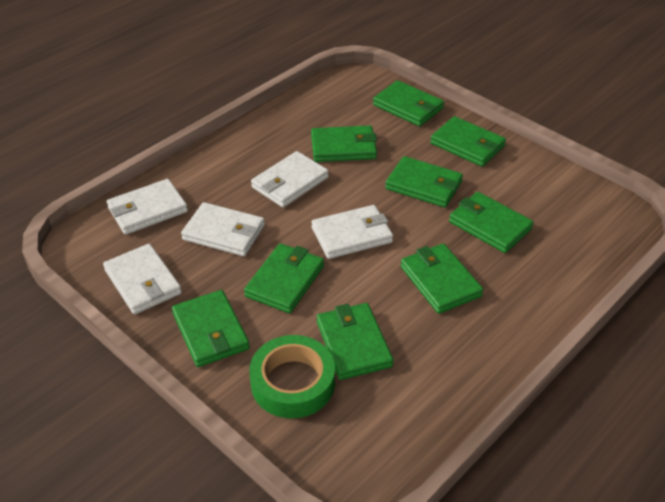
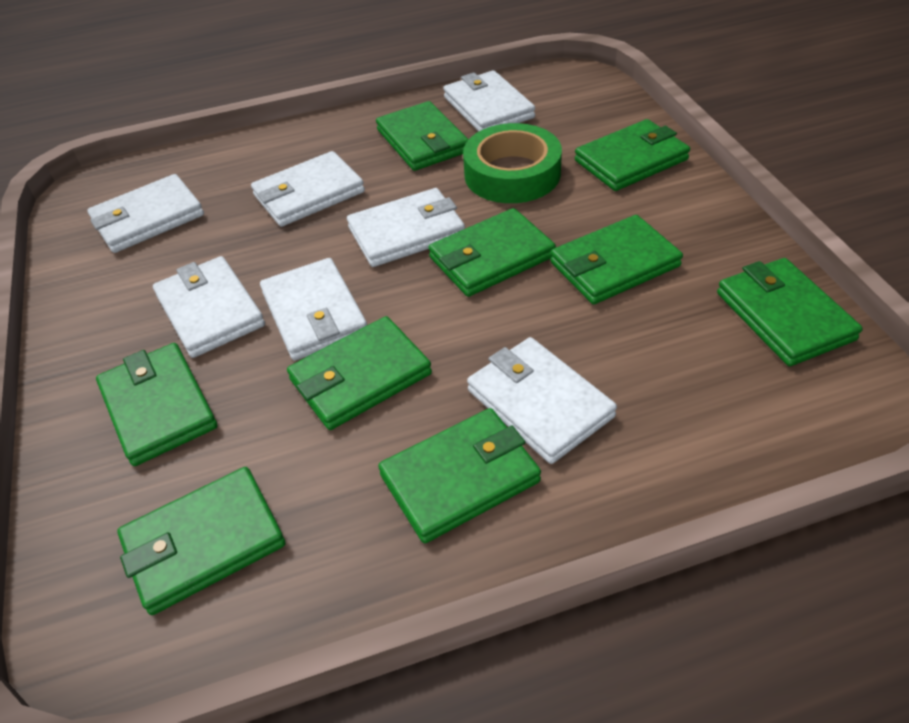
white wallet: 5 -> 7

